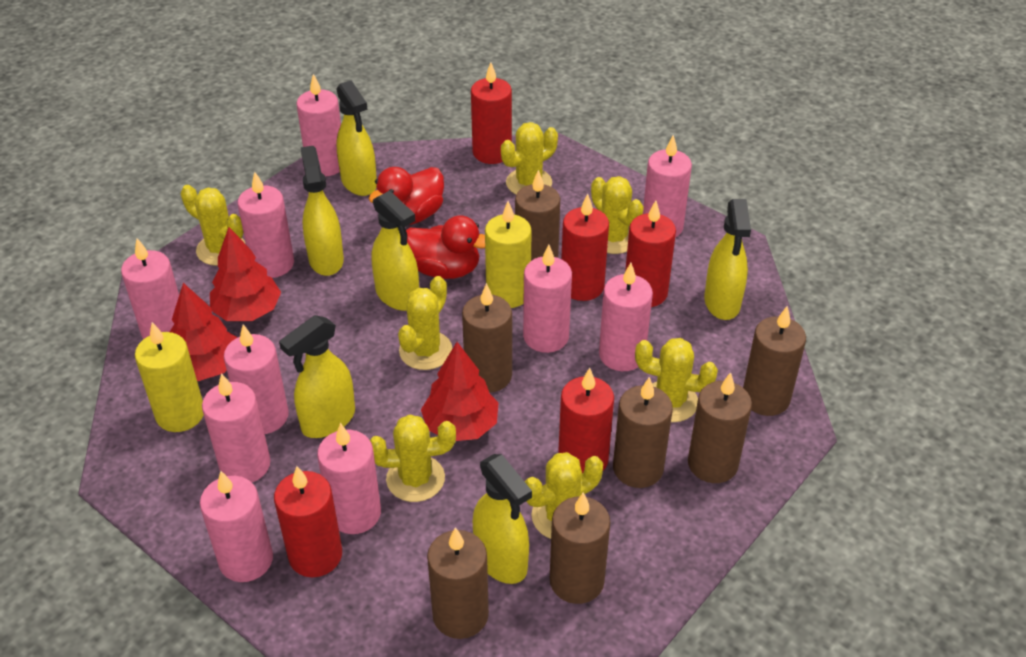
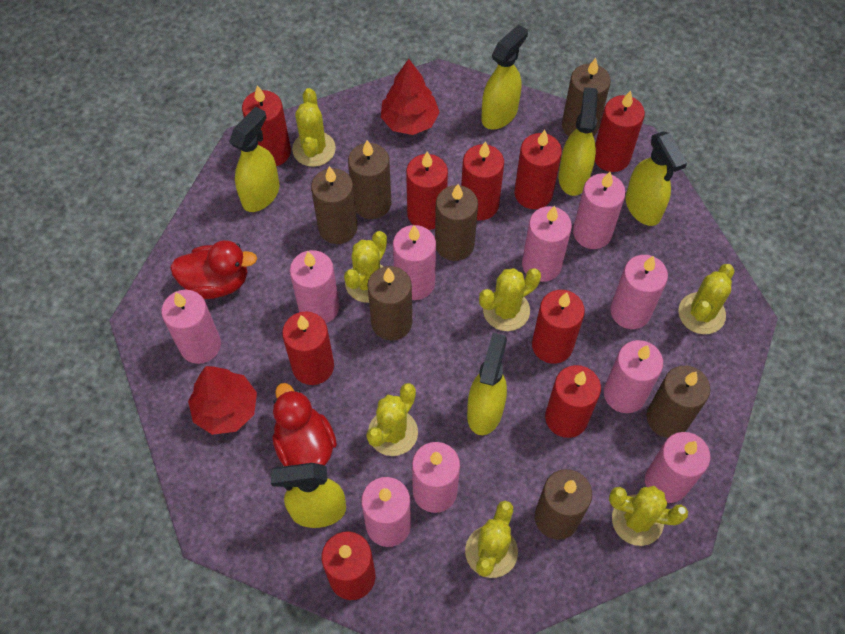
red candle: 5 -> 9
red tree: 3 -> 2
yellow candle: 2 -> 0

